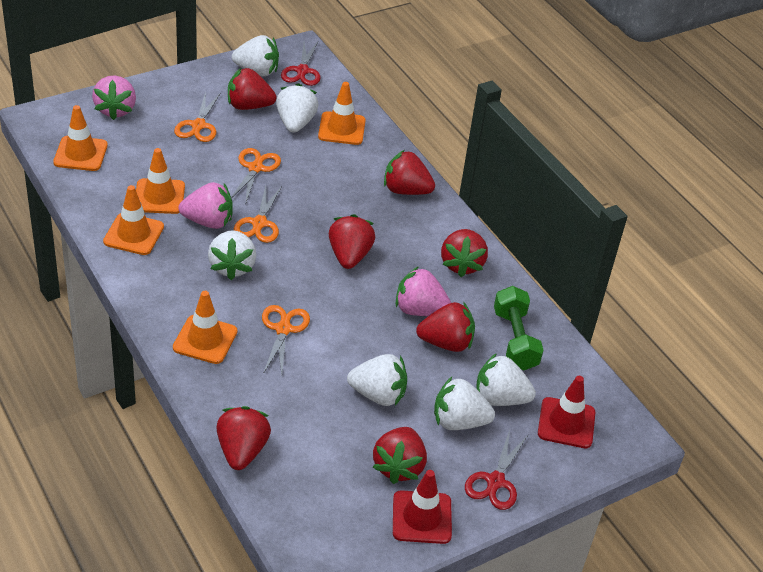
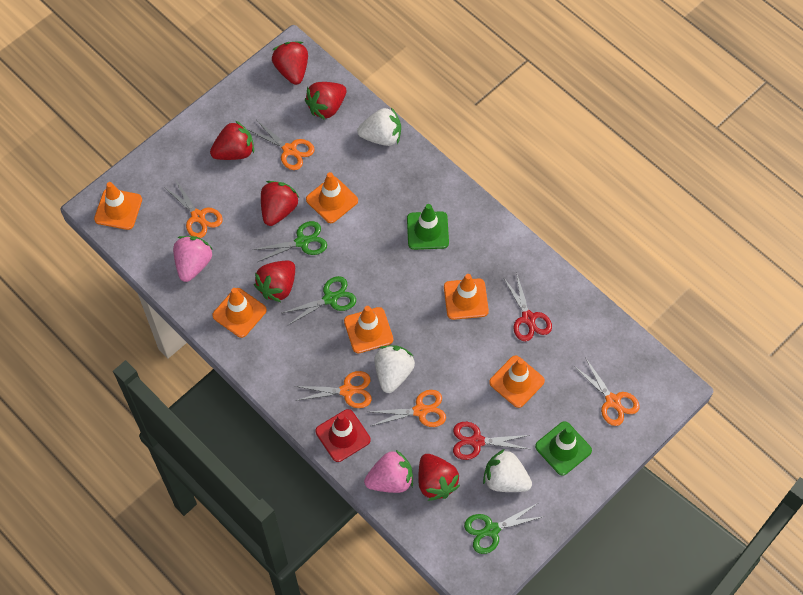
green dumbbell: 1 -> 0
green scissors: 0 -> 3
green traffic cone: 0 -> 2
orange scissors: 4 -> 5
orange traffic cone: 5 -> 6
pink strawberry: 3 -> 2
red strawberry: 7 -> 6
red traffic cone: 2 -> 1
white strawberry: 6 -> 3

